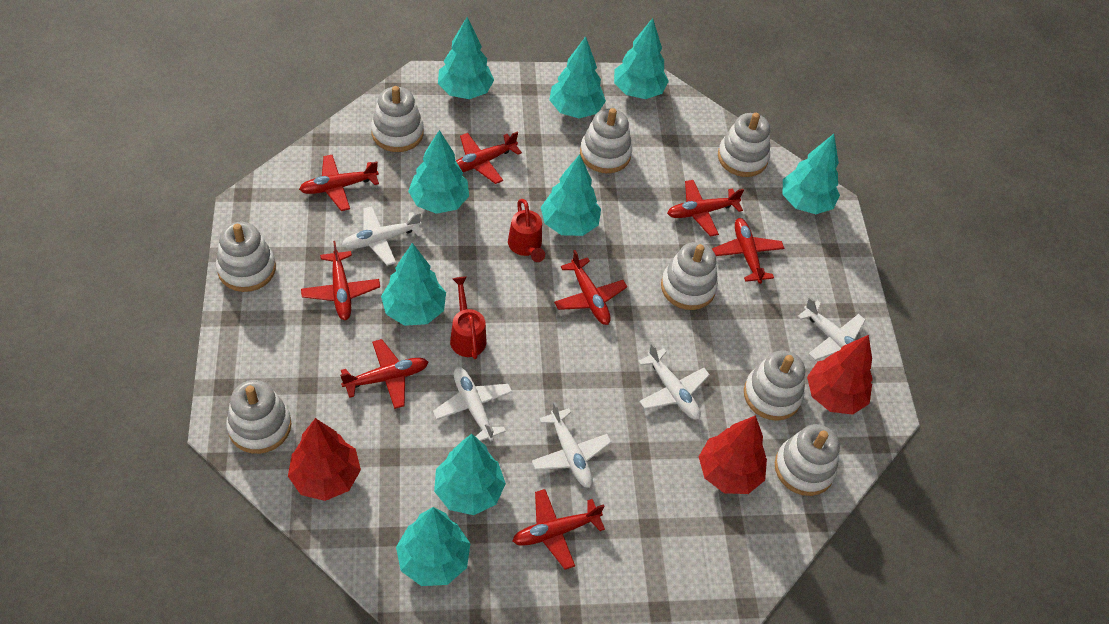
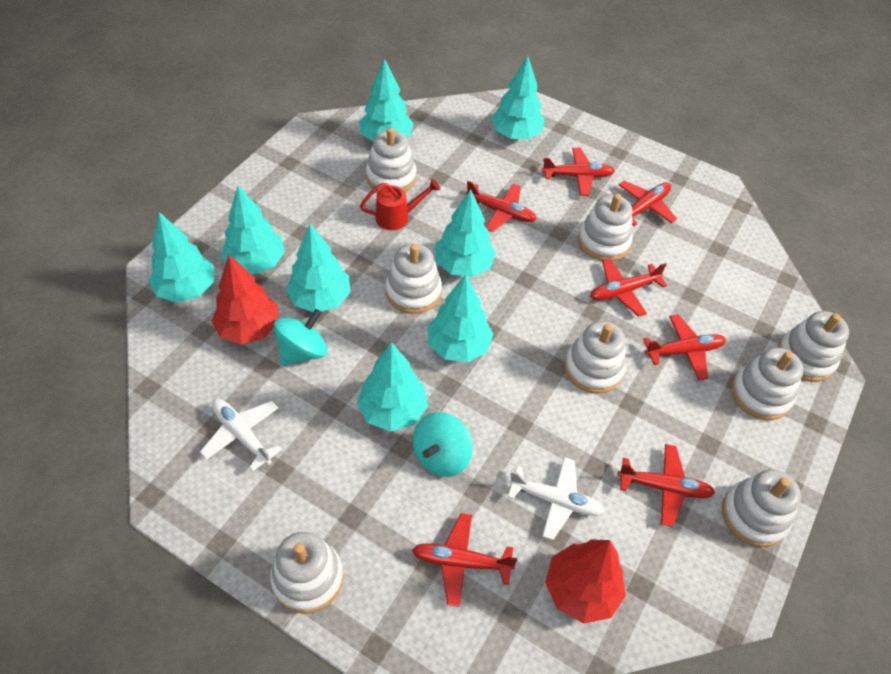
red plane: 8 -> 7
red tree: 3 -> 2
red watering can: 2 -> 1
turquoise spinning top: 0 -> 2
turquoise tree: 9 -> 8
white plane: 5 -> 2

